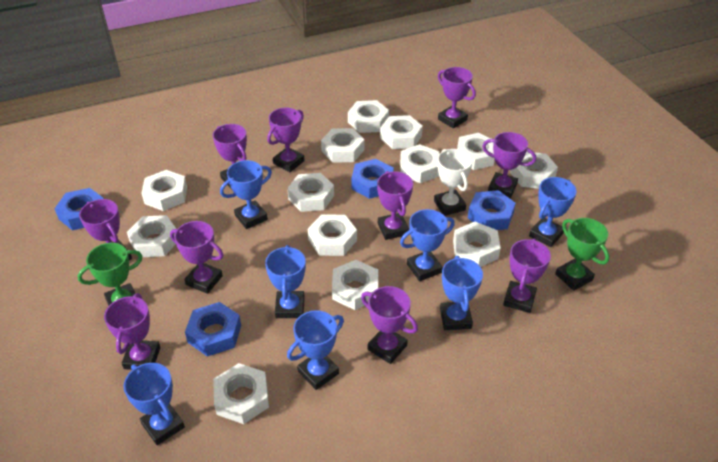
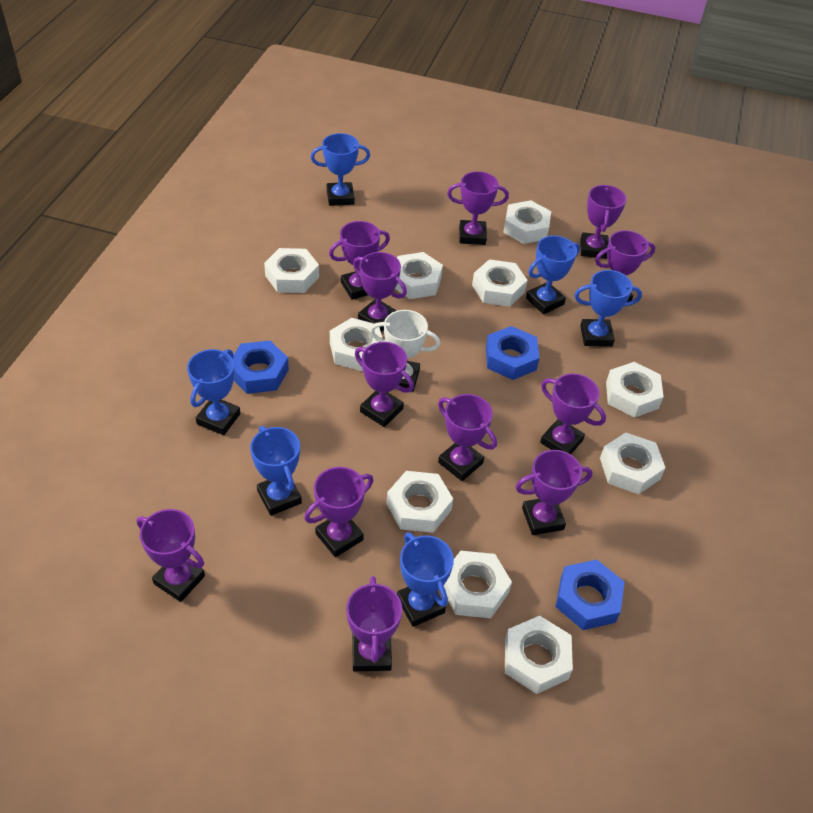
blue nut: 4 -> 3
blue trophy: 7 -> 6
green trophy: 2 -> 0
purple trophy: 10 -> 12
white nut: 13 -> 10

